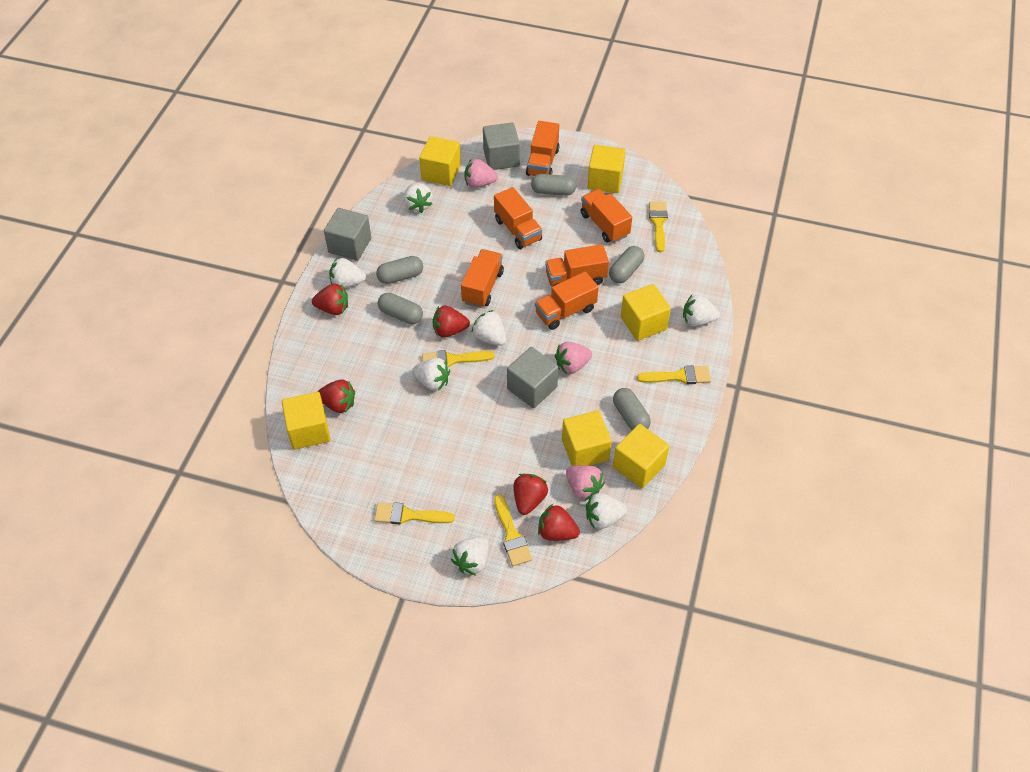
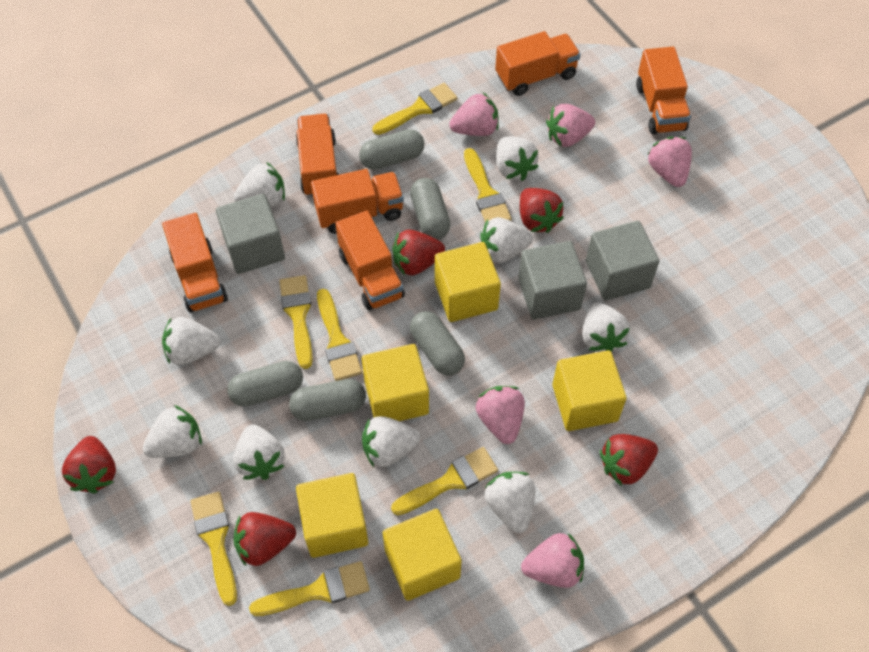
pink strawberry: 3 -> 5
white strawberry: 7 -> 9
yellow brush: 5 -> 7
yellow cube: 6 -> 5

